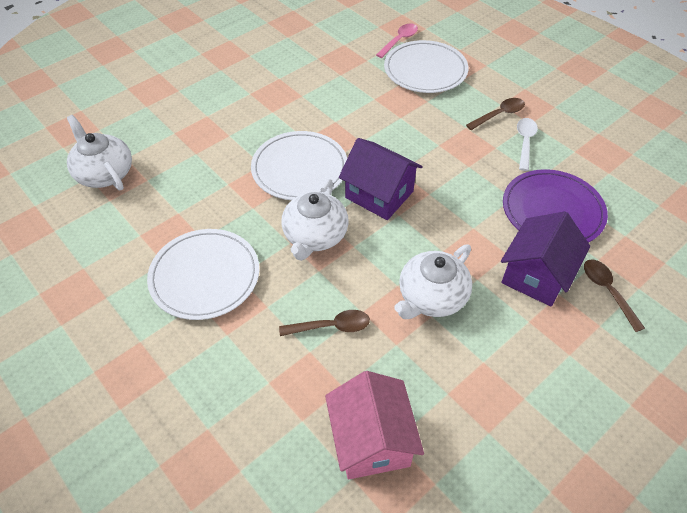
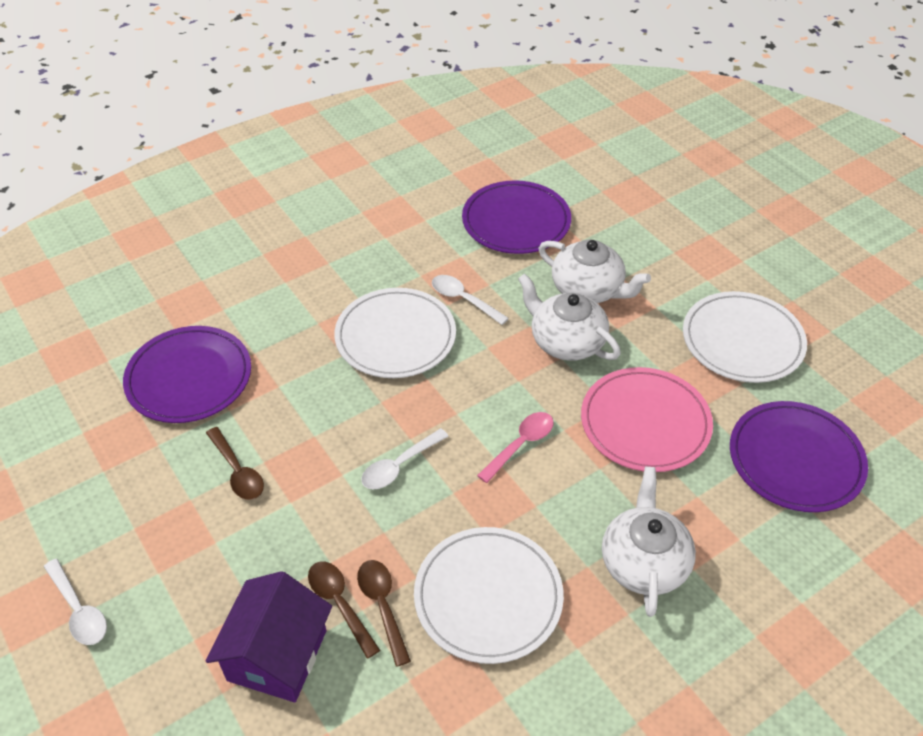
pink house: 1 -> 0
pink plate: 0 -> 1
purple house: 2 -> 1
purple plate: 1 -> 3
white spoon: 1 -> 3

